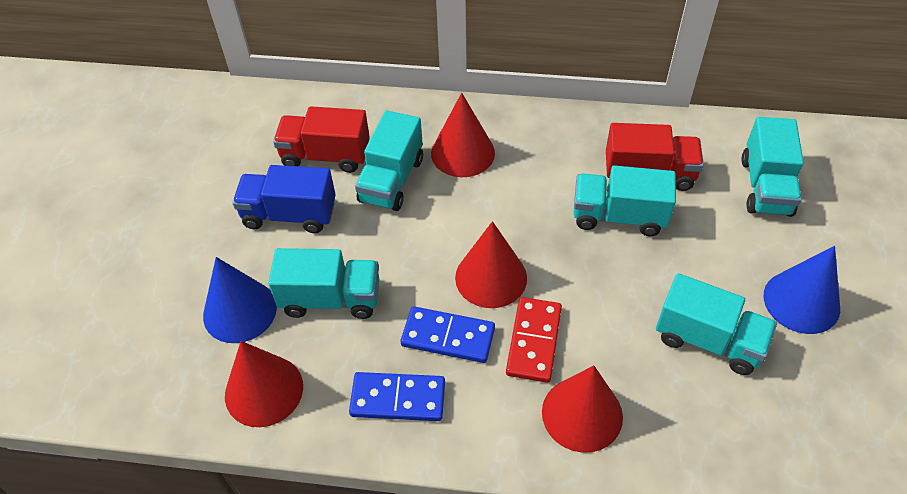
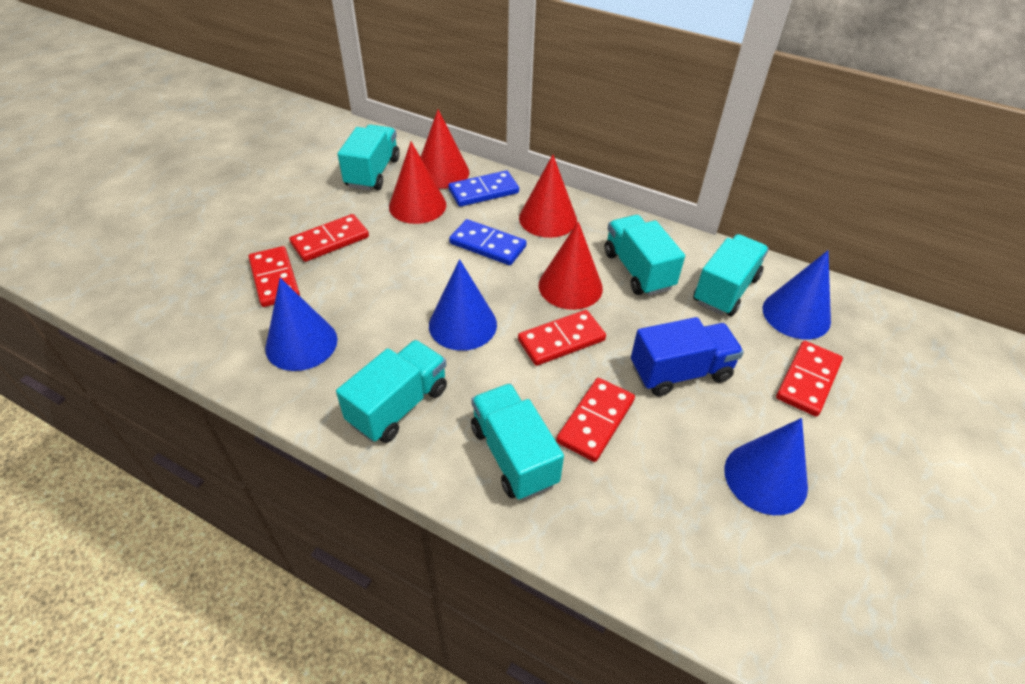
blue cone: 2 -> 4
red domino: 1 -> 5
red truck: 2 -> 0

